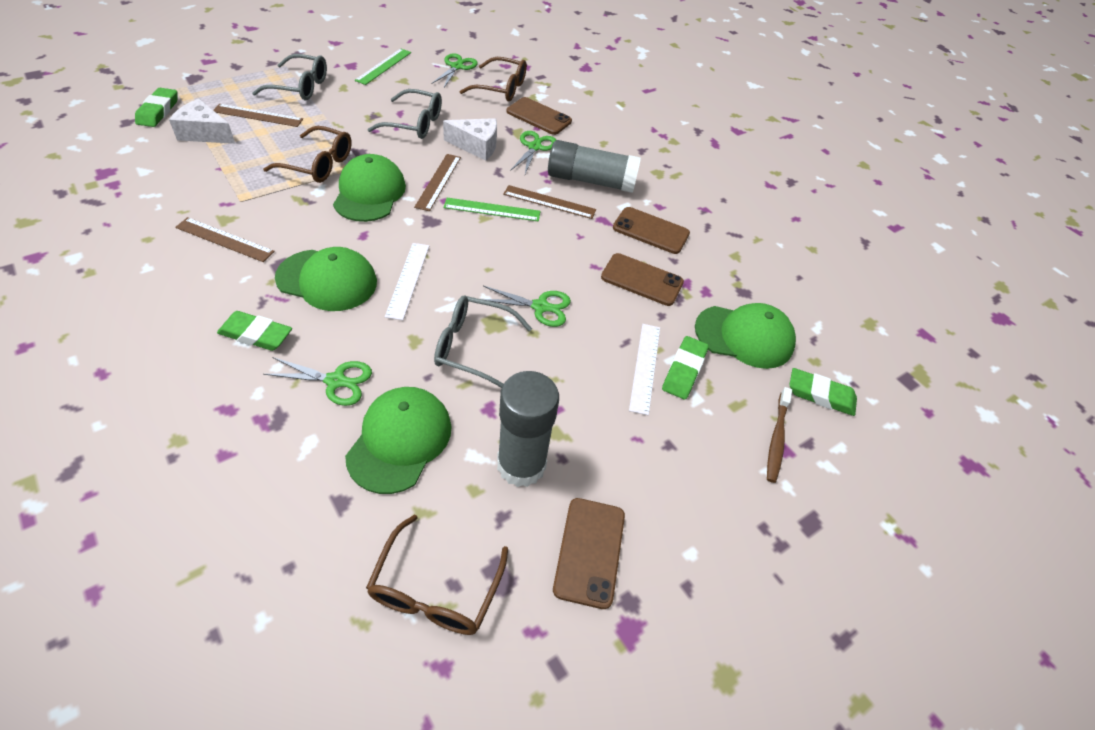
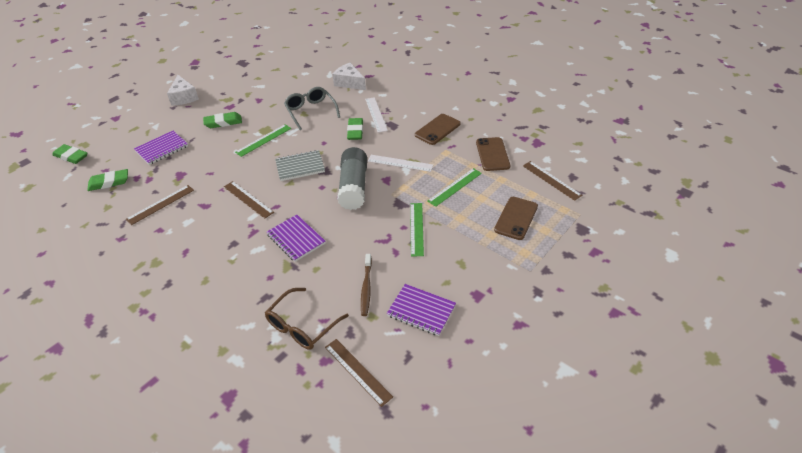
brown glasses: 3 -> 1
brown phone: 4 -> 3
green cap: 4 -> 0
green ruler: 2 -> 3
green scissors: 4 -> 0
grey glasses: 3 -> 1
grey glue stick: 2 -> 1
grey notebook: 0 -> 1
purple notebook: 0 -> 3

